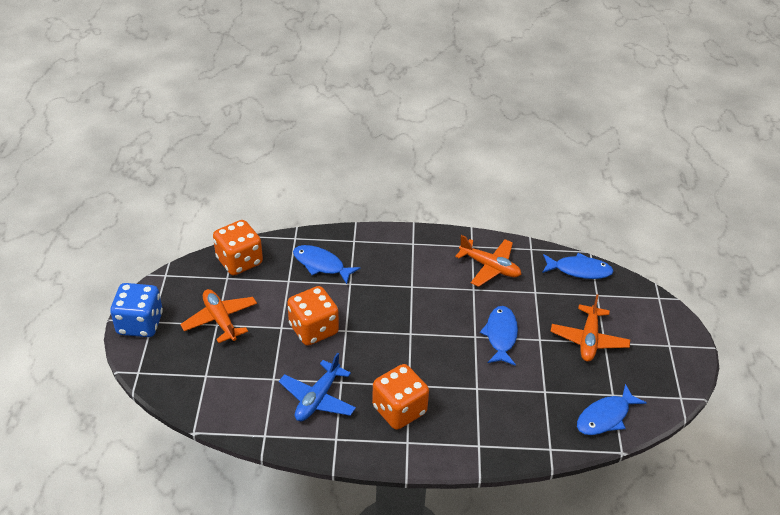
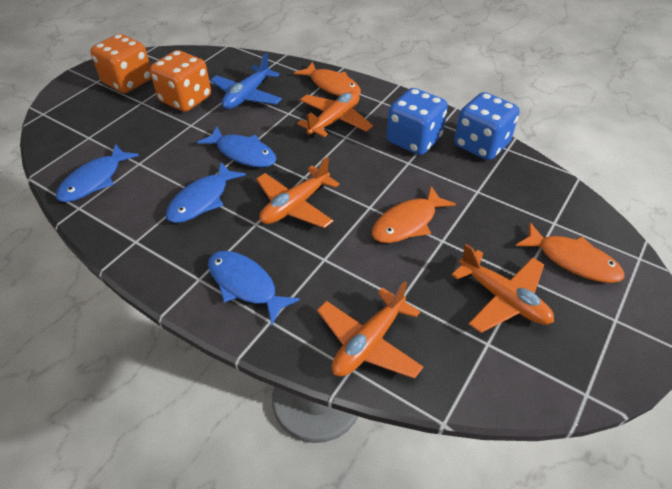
blue dice: 1 -> 2
orange dice: 3 -> 2
orange fish: 0 -> 3
orange plane: 3 -> 4

